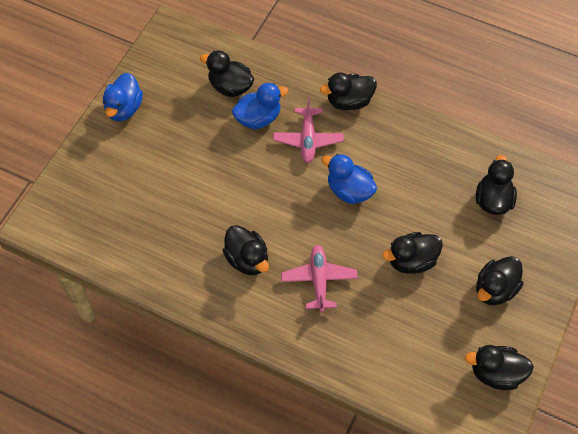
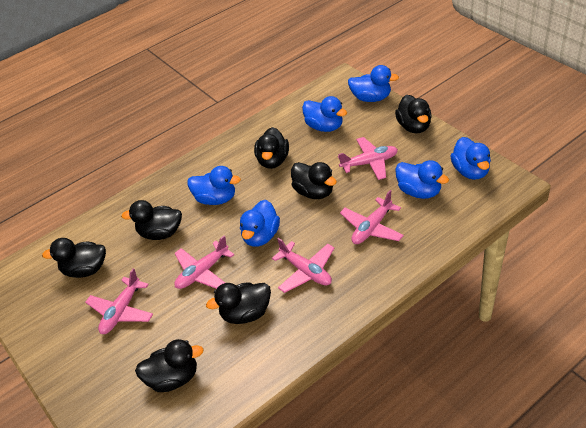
blue duck: 3 -> 6
pink plane: 2 -> 5

